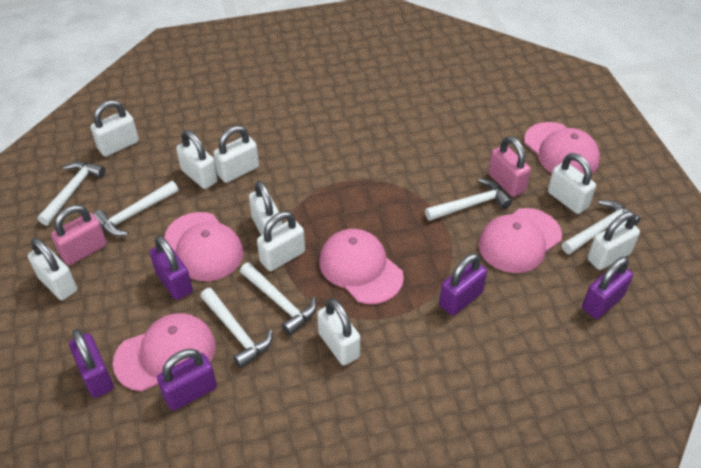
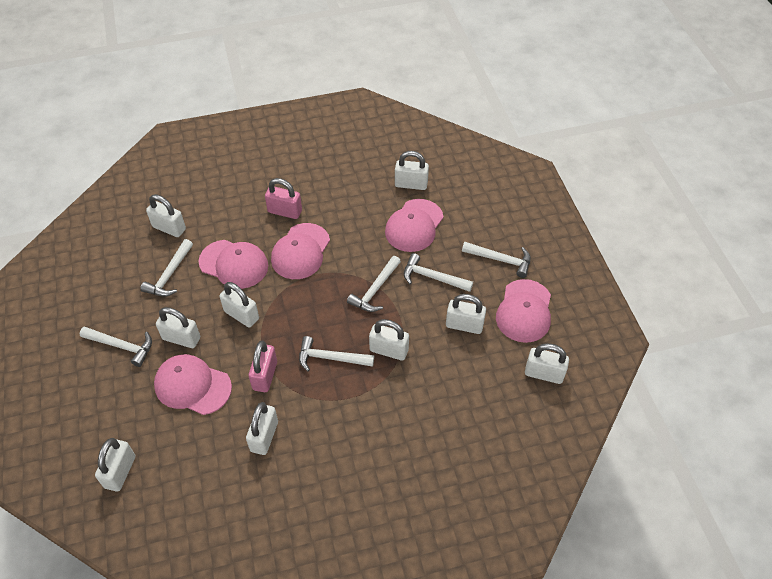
purple padlock: 5 -> 0

